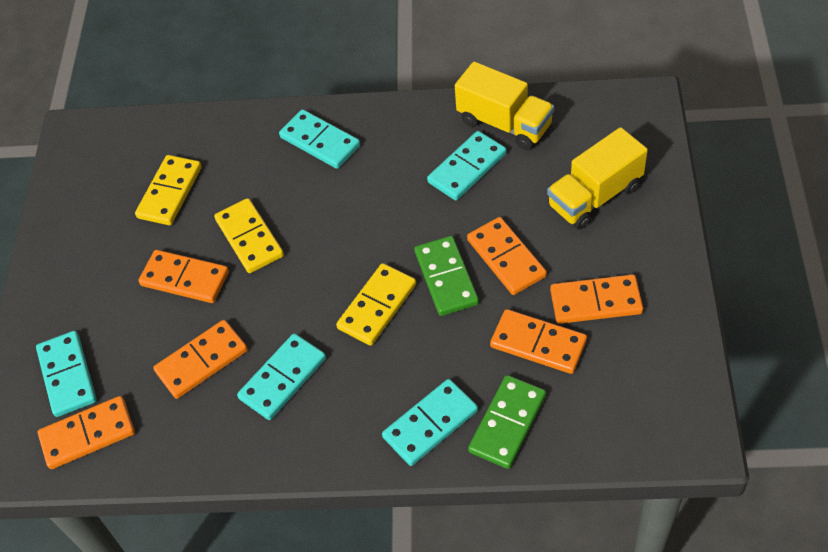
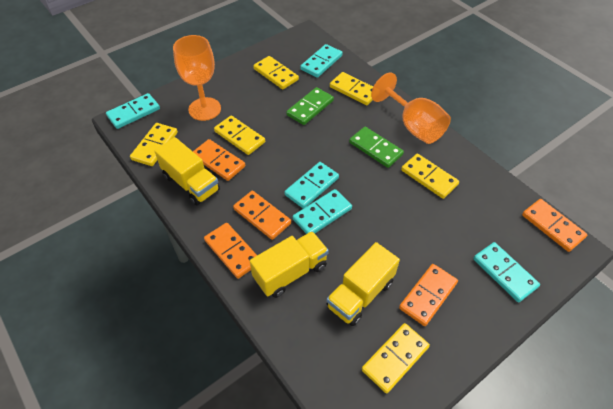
orange domino: 6 -> 5
orange goblet: 0 -> 2
yellow domino: 3 -> 6
yellow truck: 2 -> 3

